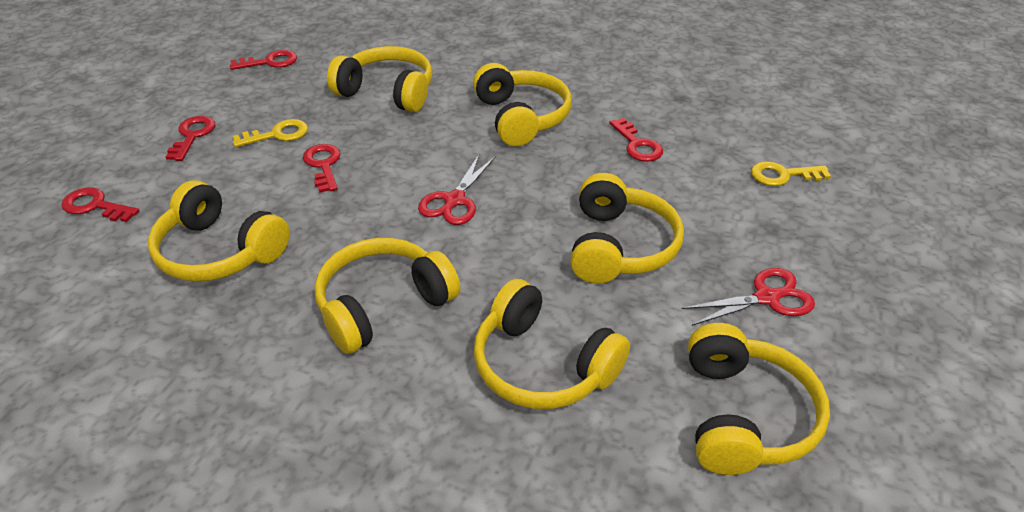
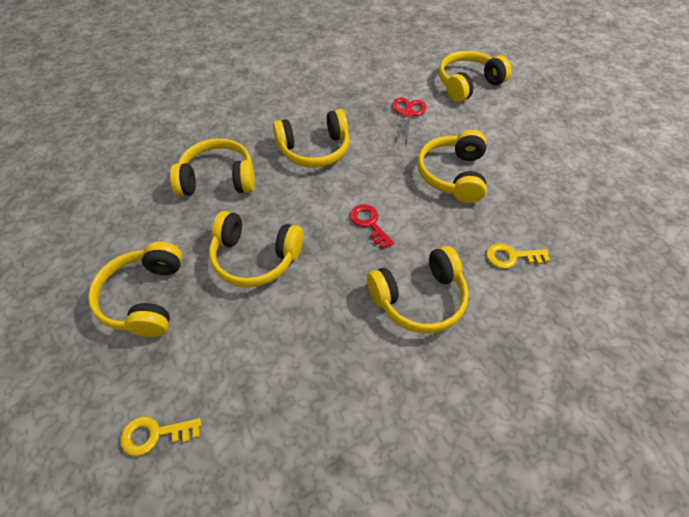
red key: 5 -> 1
red scissors: 2 -> 1

